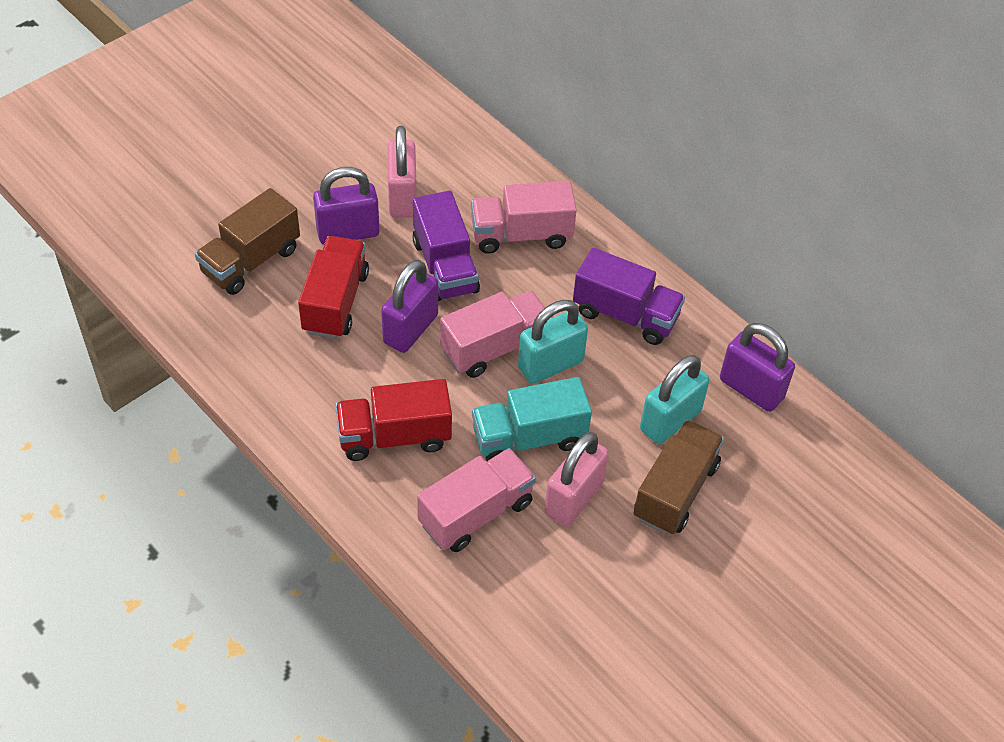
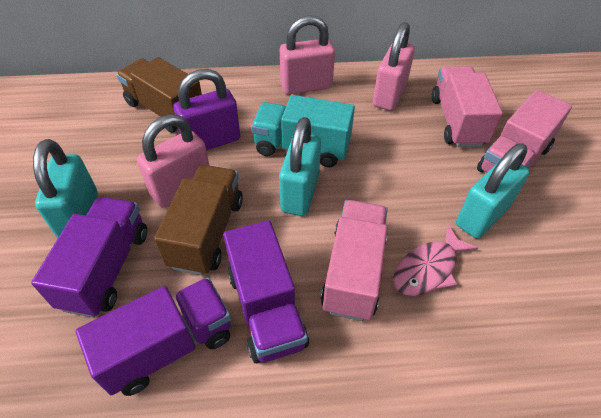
pink fish: 0 -> 1
pink padlock: 2 -> 3
purple padlock: 3 -> 1
purple truck: 2 -> 3
red truck: 2 -> 0
turquoise padlock: 2 -> 3

